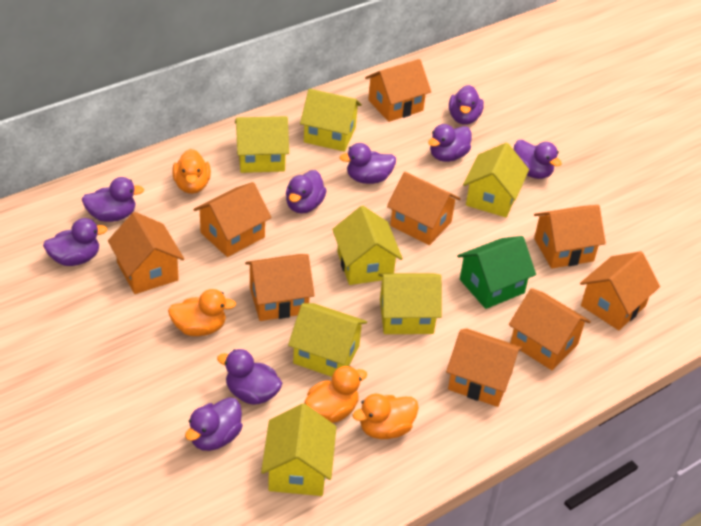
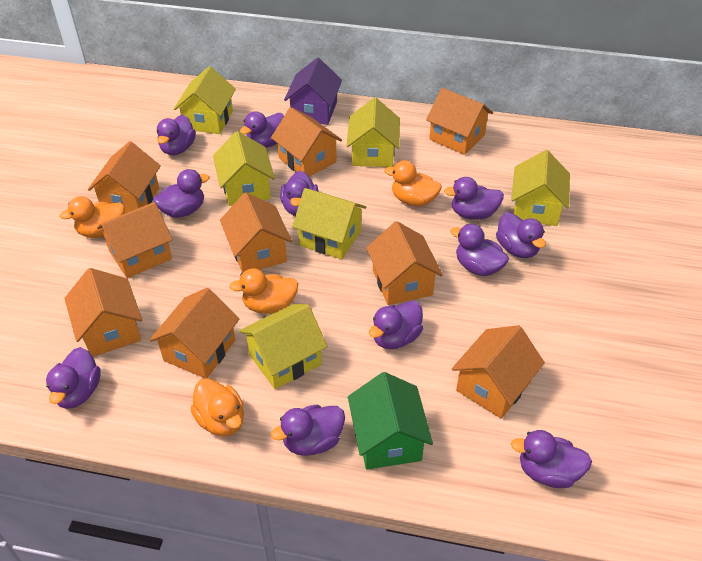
purple duck: 9 -> 11
purple house: 0 -> 1
yellow house: 7 -> 6

